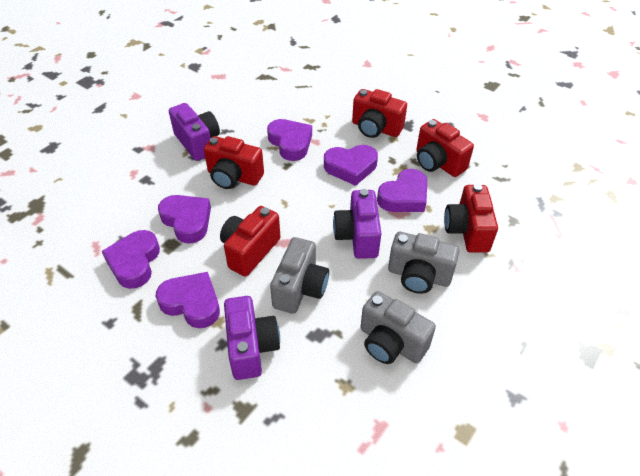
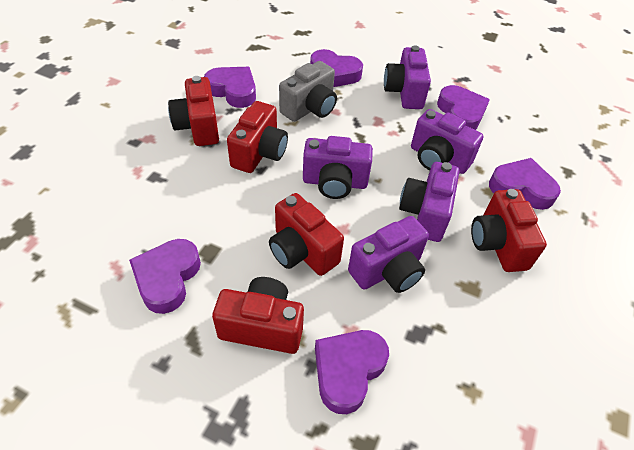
grey camera: 3 -> 1
purple camera: 3 -> 5

